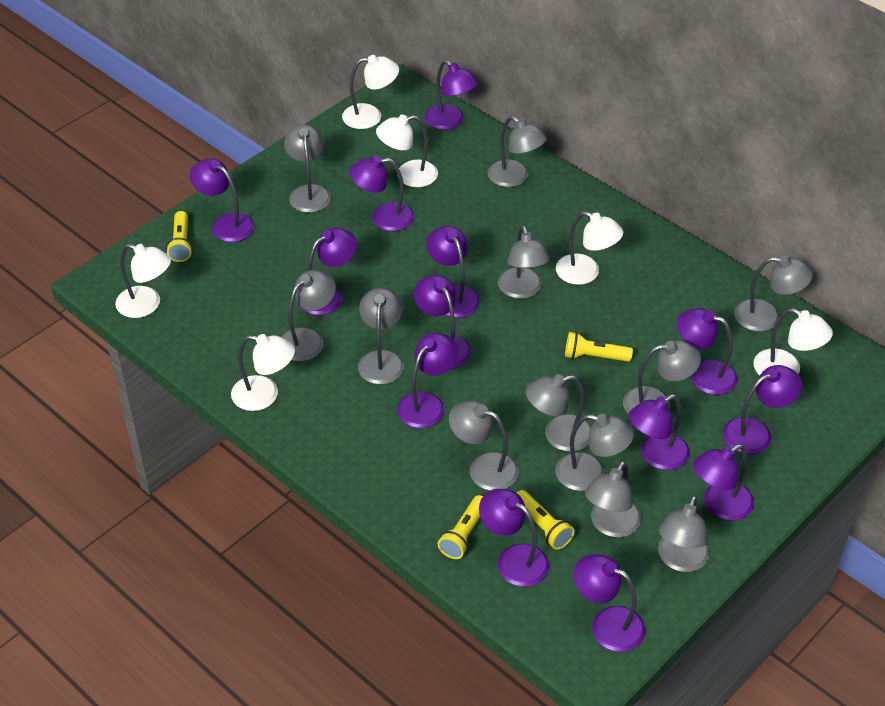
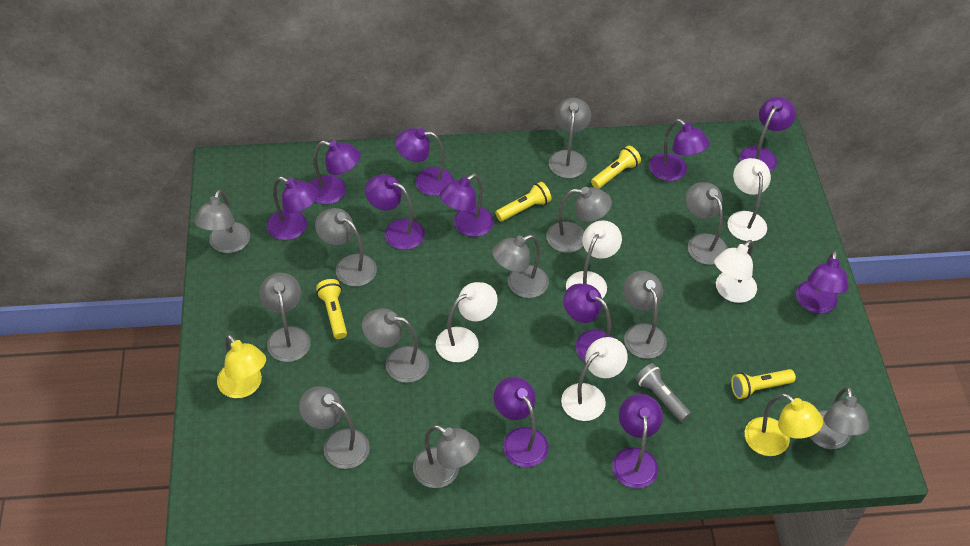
grey flashlight: 0 -> 1
purple lamp: 13 -> 11
white lamp: 6 -> 5
yellow lamp: 0 -> 2

